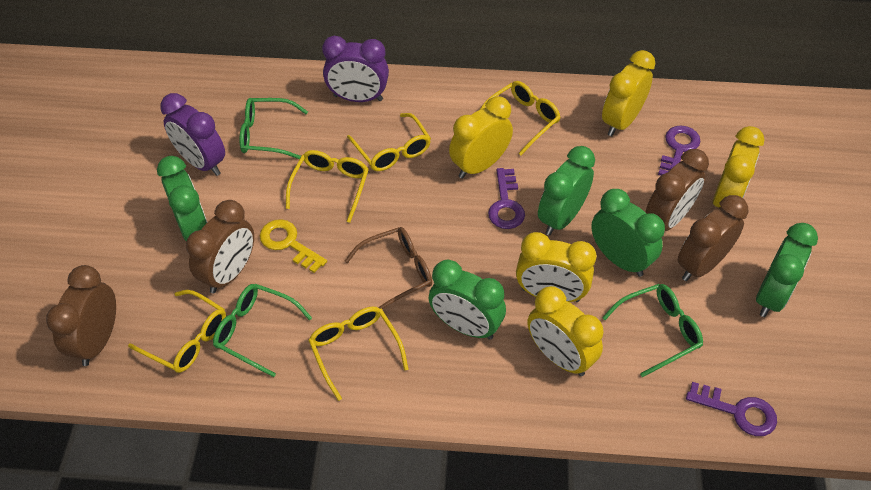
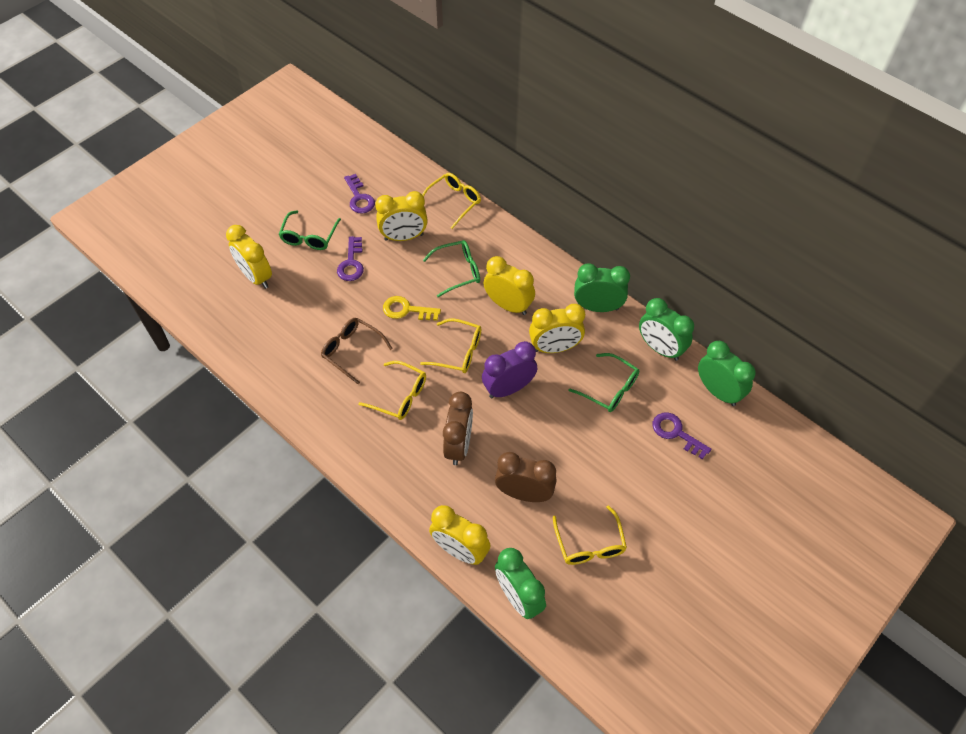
brown clock: 4 -> 2
green clock: 5 -> 4
purple clock: 2 -> 1
yellow glasses: 5 -> 4

